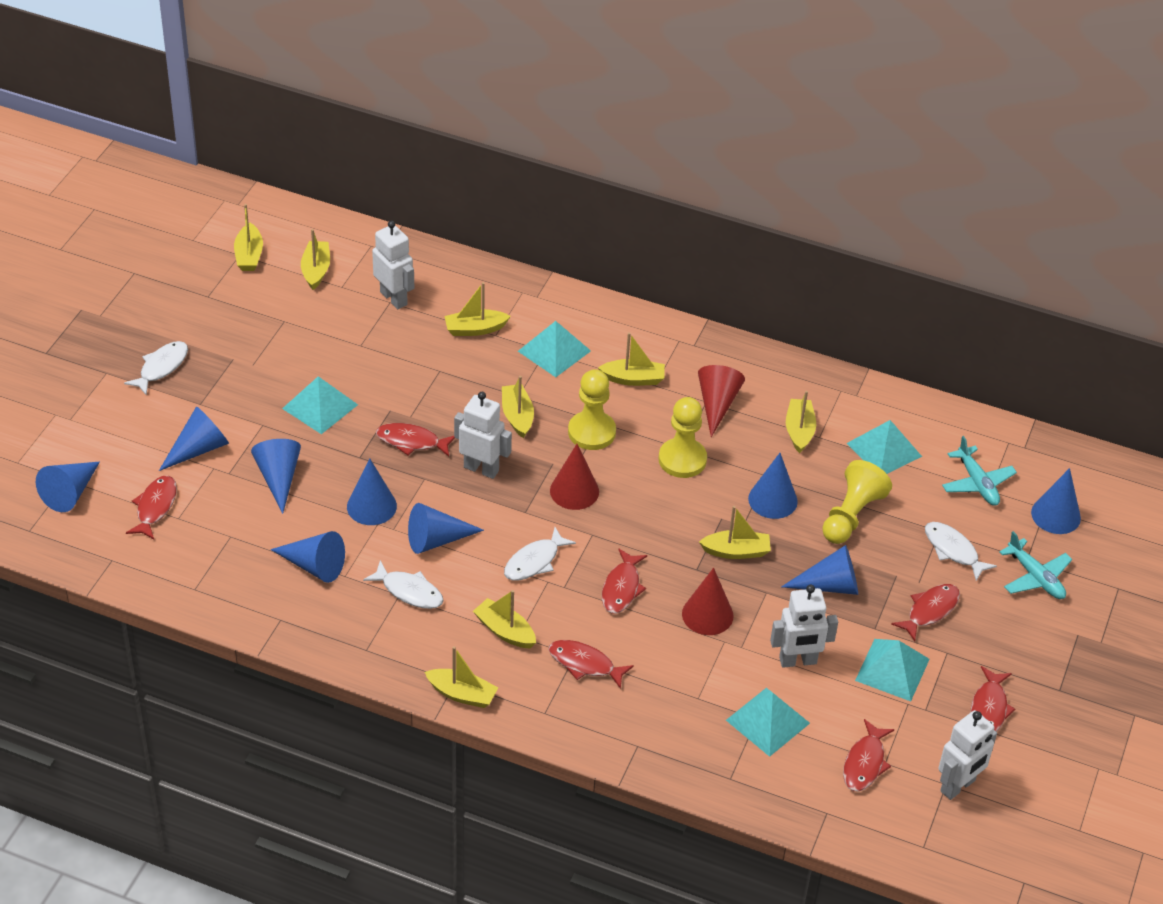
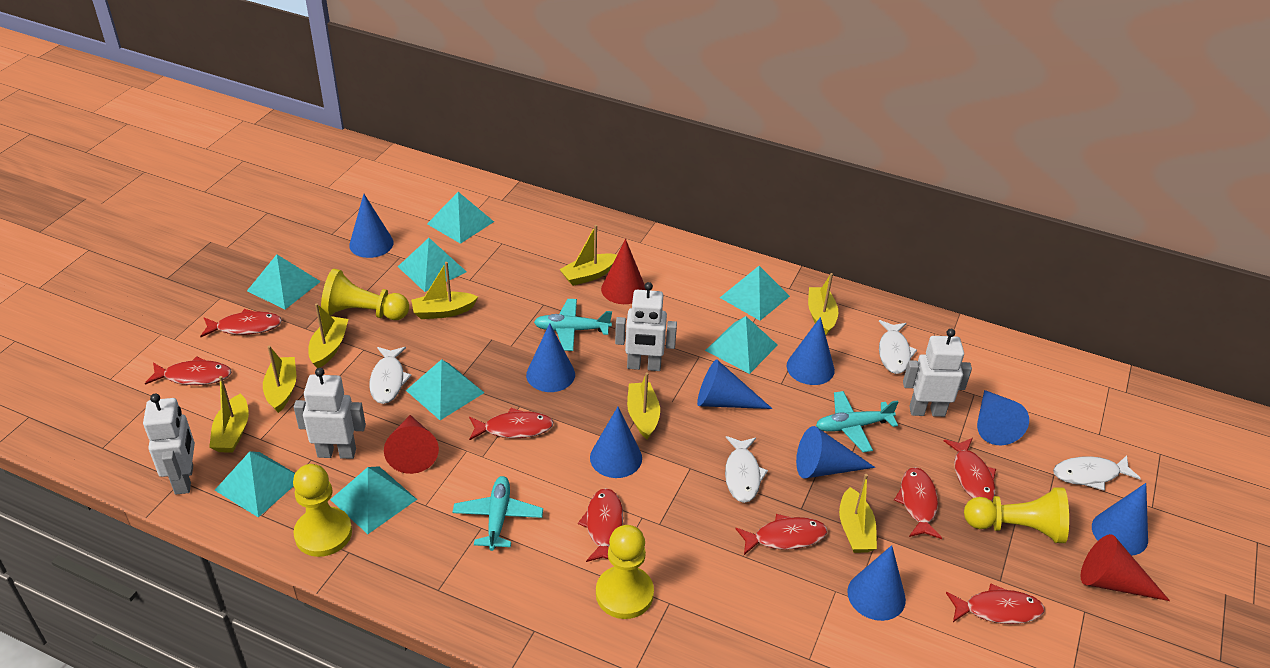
red fish: 7 -> 8
turquoise plane: 2 -> 3
turquoise pyramid: 5 -> 8
yellow boat: 9 -> 8
yellow pawn: 3 -> 4

